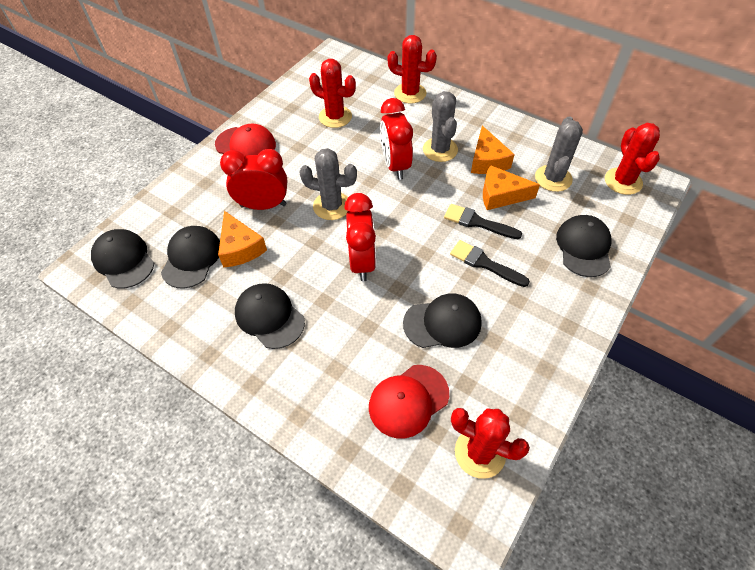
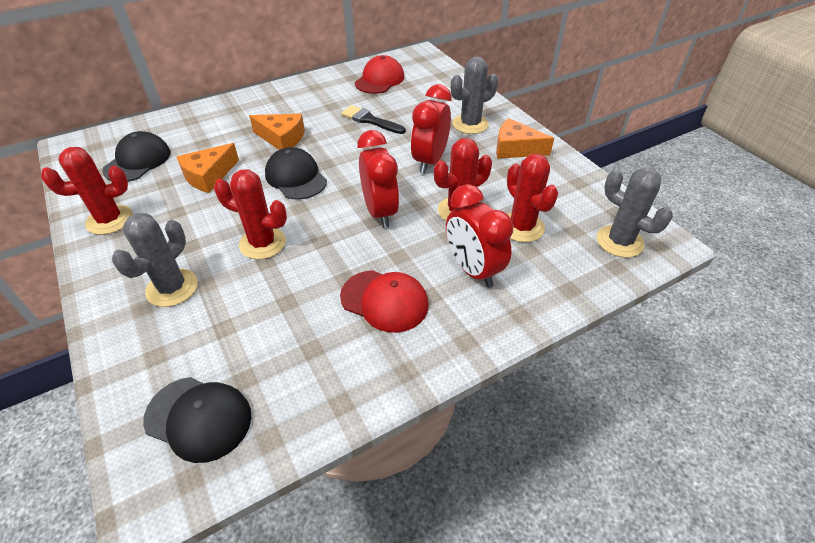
black brush: 2 -> 1
black cap: 5 -> 3

